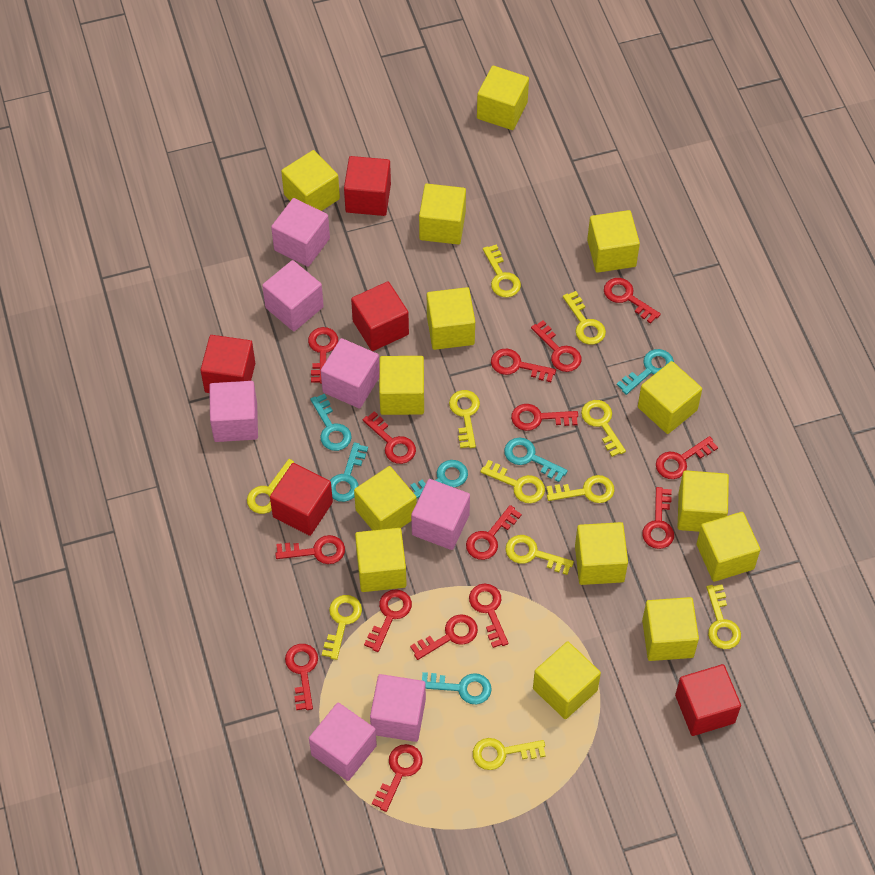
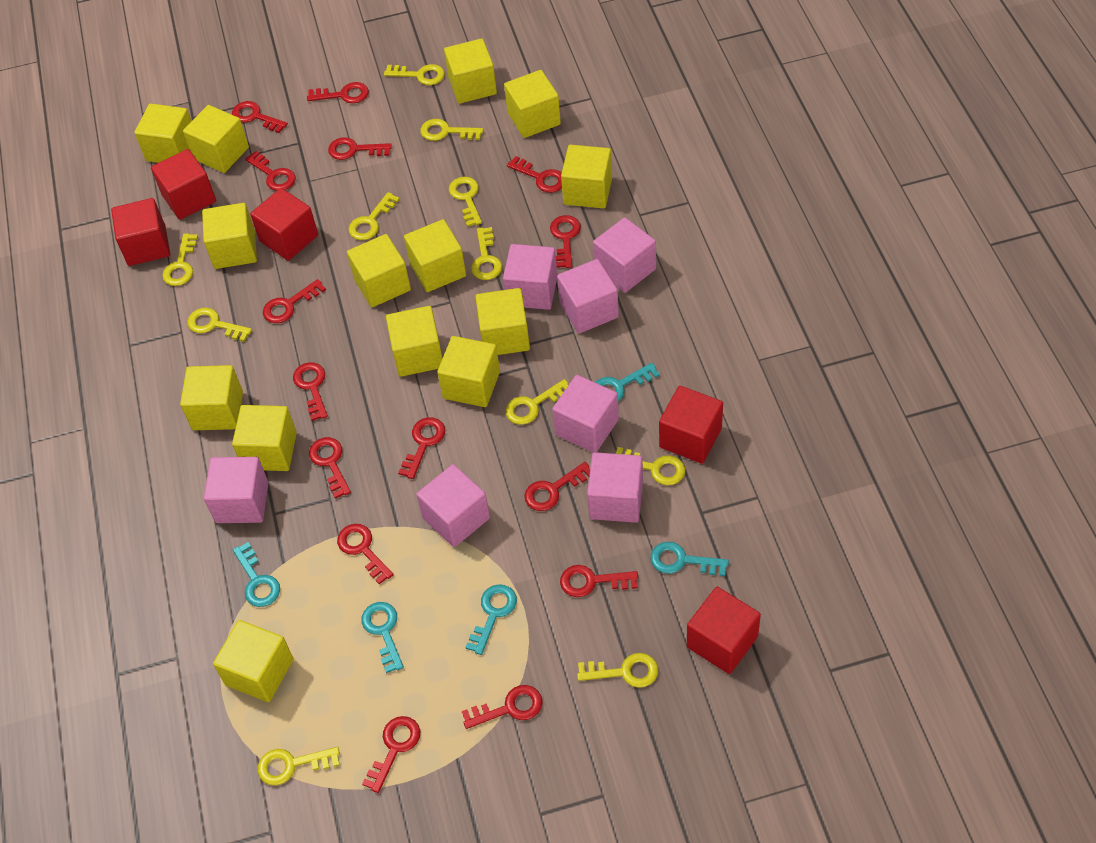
turquoise key: 6 -> 5

